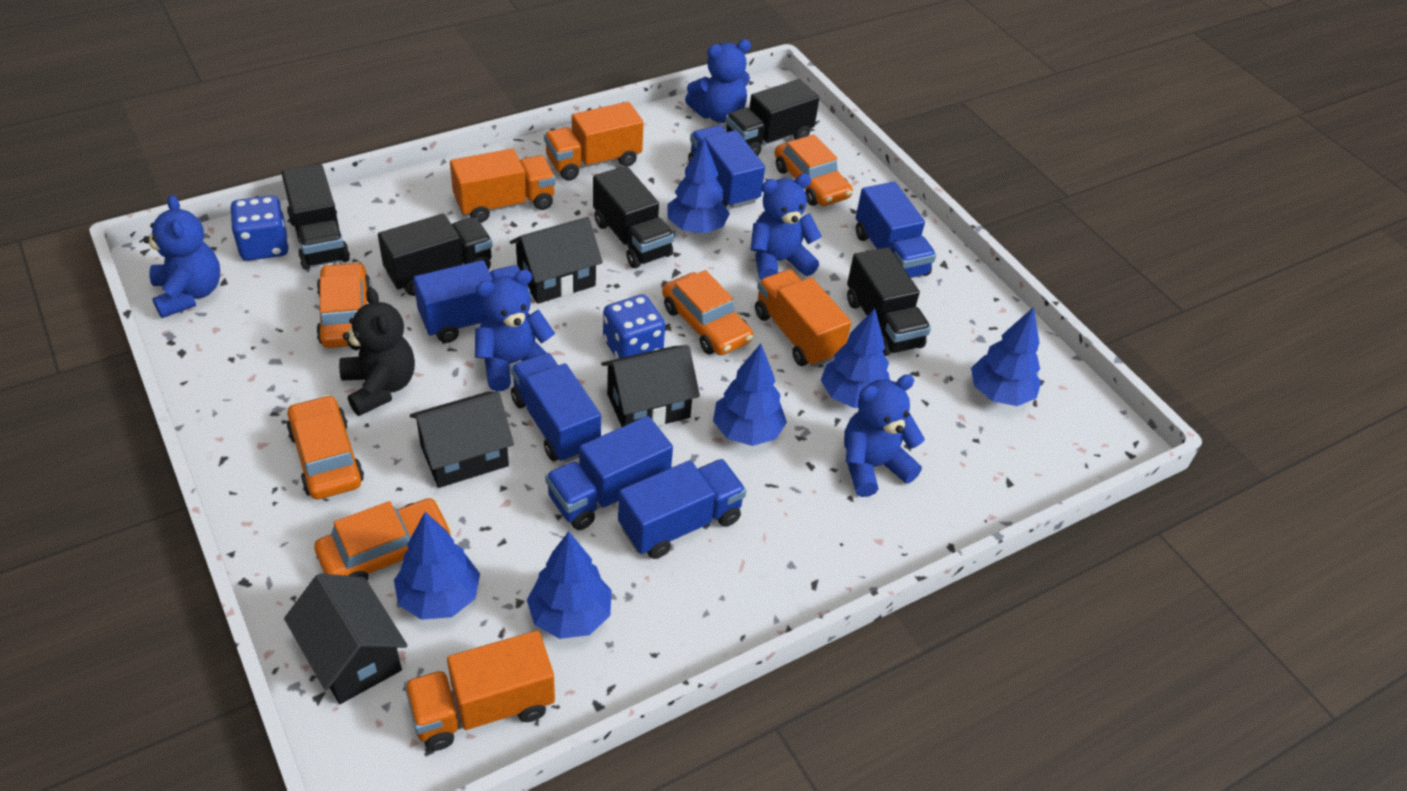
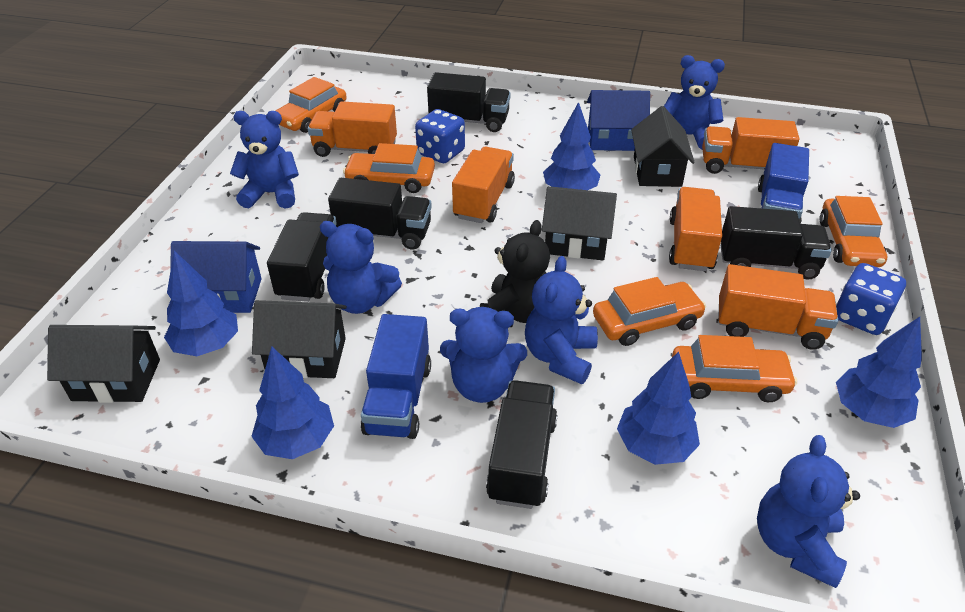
blue house: 0 -> 2
blue teddy bear: 5 -> 6
blue tree: 6 -> 5
blue truck: 6 -> 2
orange truck: 4 -> 5

